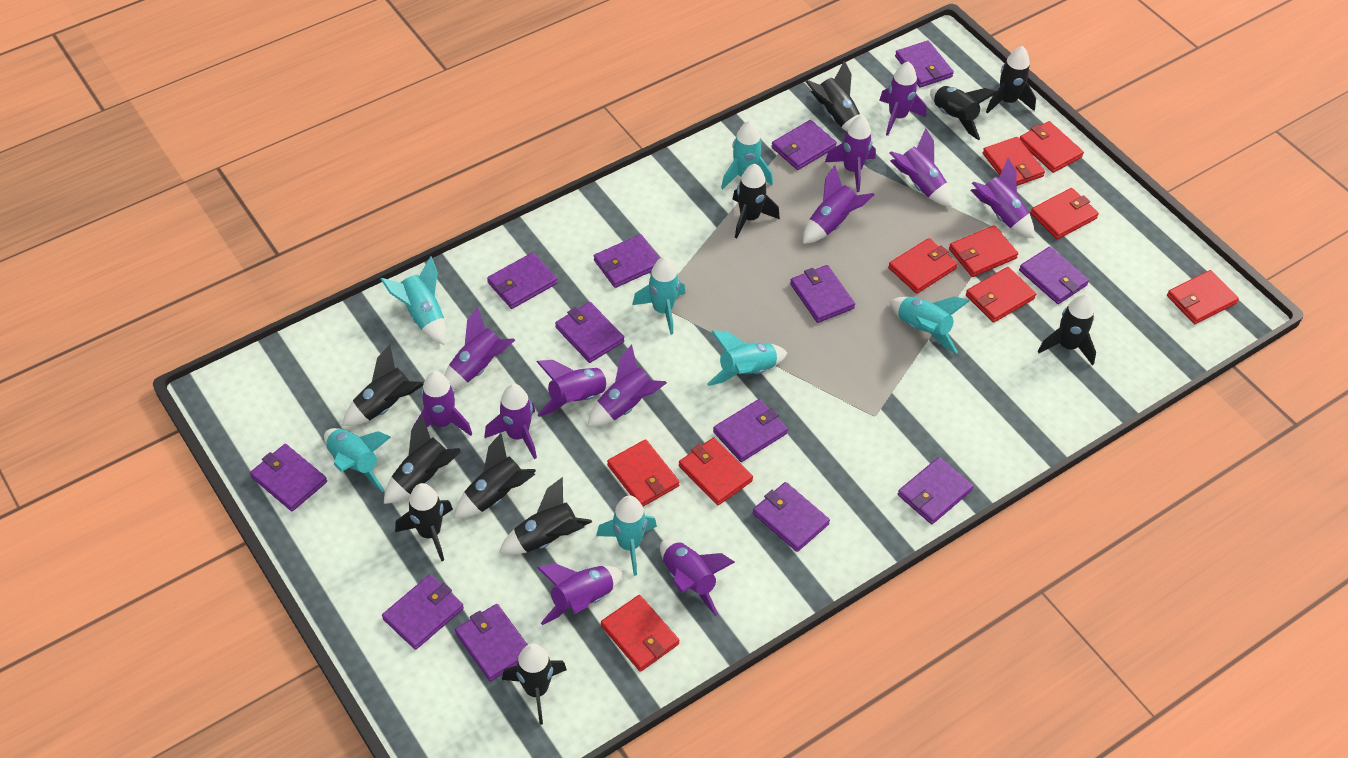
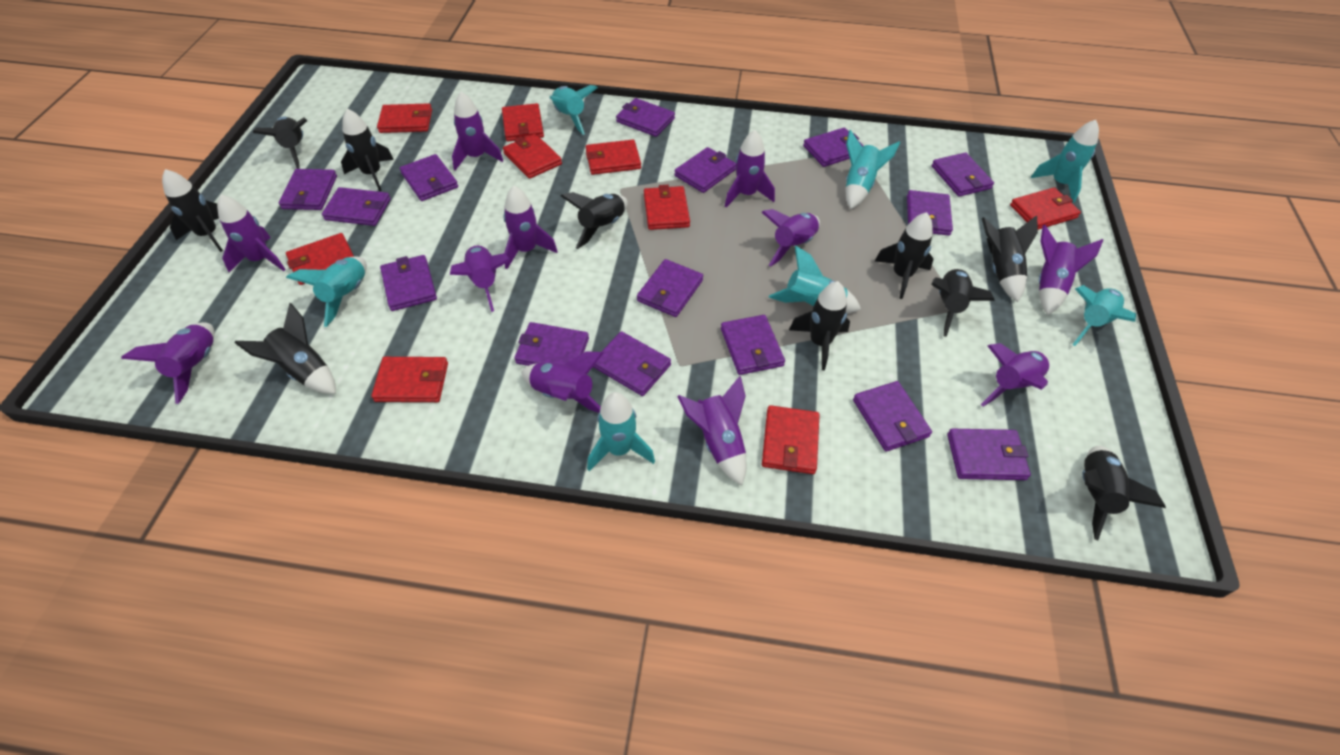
black rocket: 11 -> 10
purple rocket: 12 -> 11
purple wallet: 13 -> 15
red wallet: 10 -> 9

